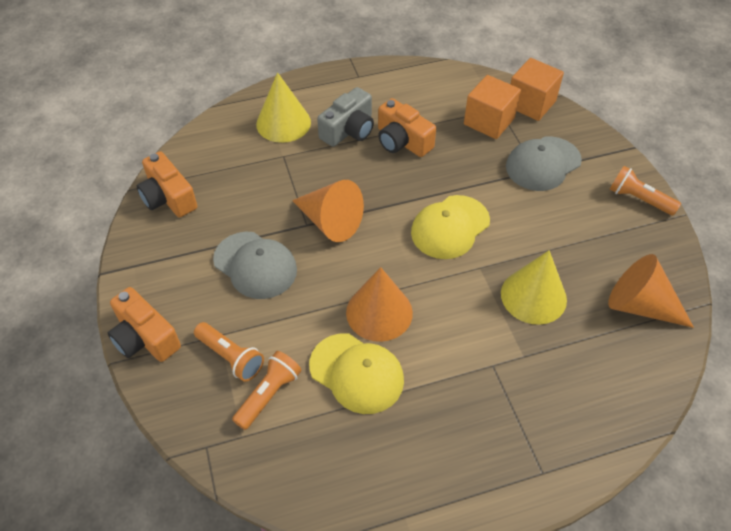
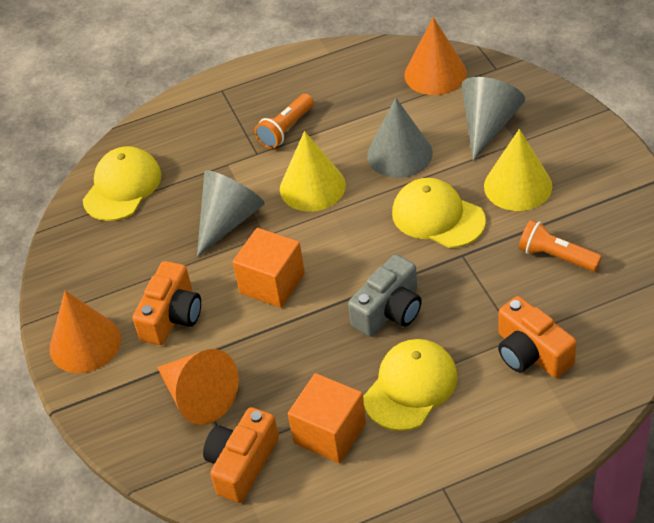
grey cap: 2 -> 0
grey cone: 0 -> 3
orange flashlight: 3 -> 2
yellow cap: 2 -> 3

